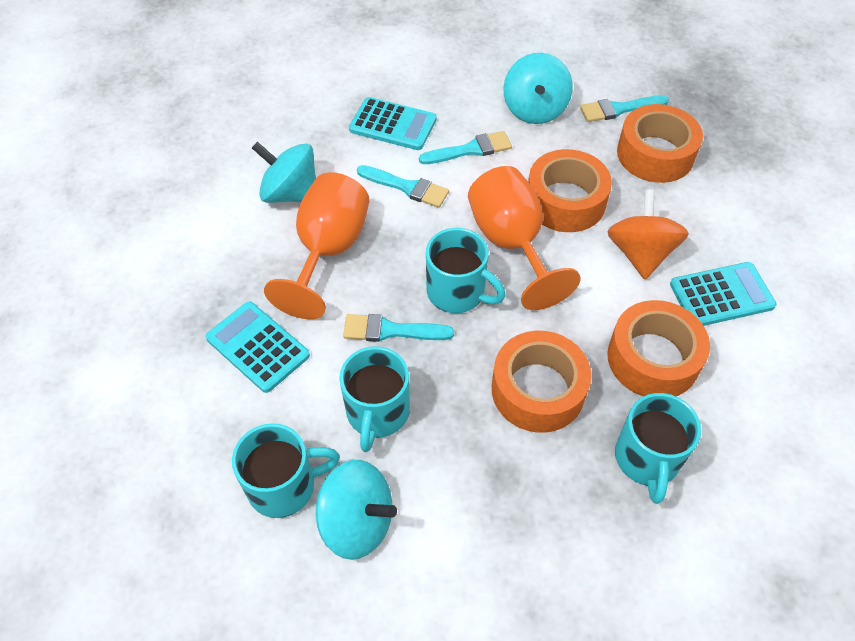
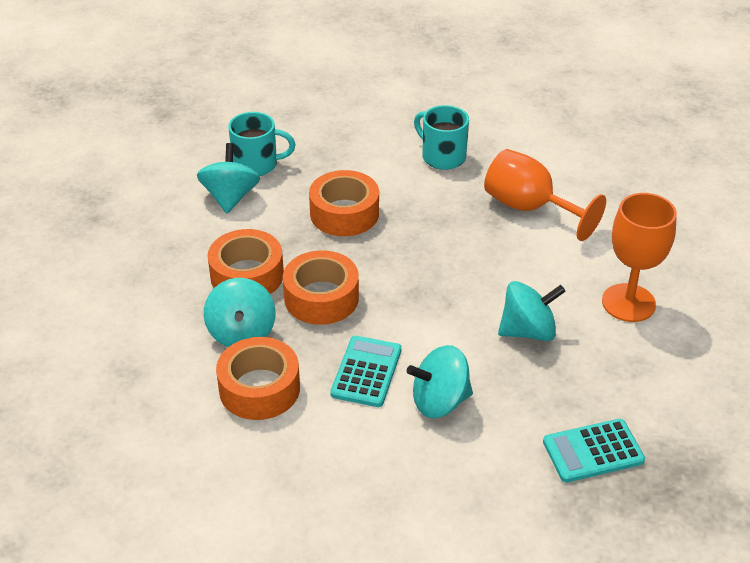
orange spinning top: 1 -> 0
turquoise brush: 4 -> 0
turquoise calculator: 3 -> 2
turquoise mug: 4 -> 2
turquoise spinning top: 3 -> 4

